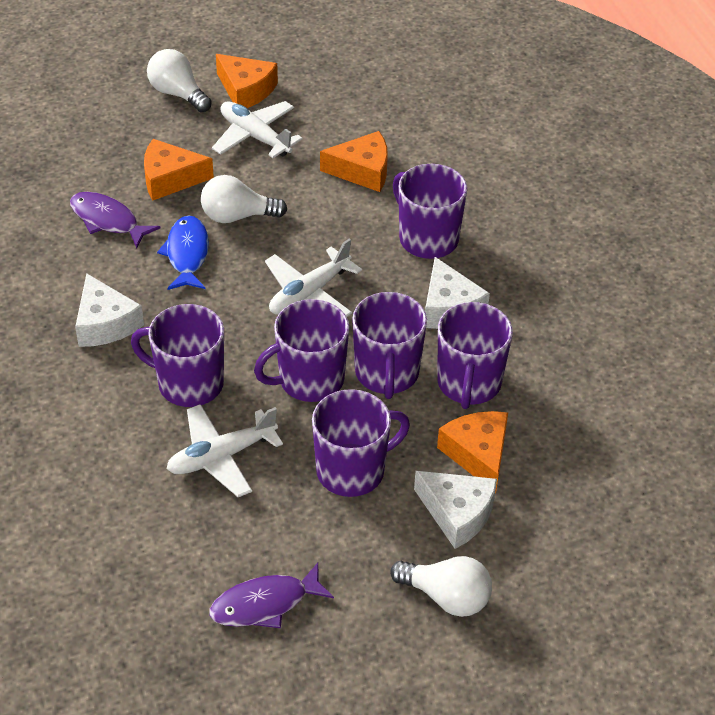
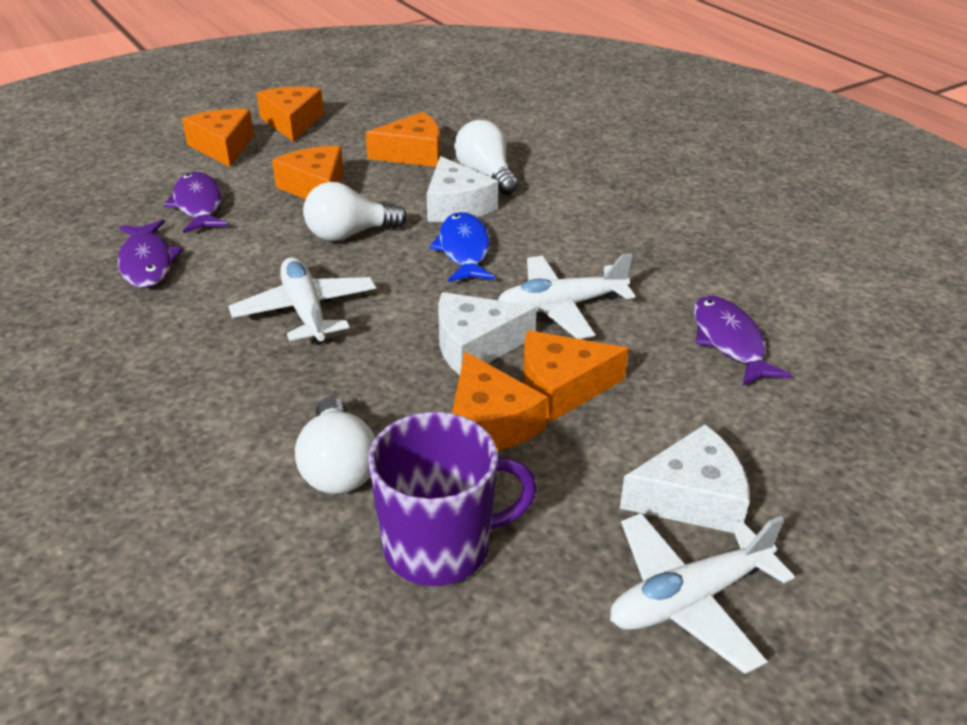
orange cheese: 4 -> 6
purple fish: 2 -> 3
purple mug: 6 -> 1

